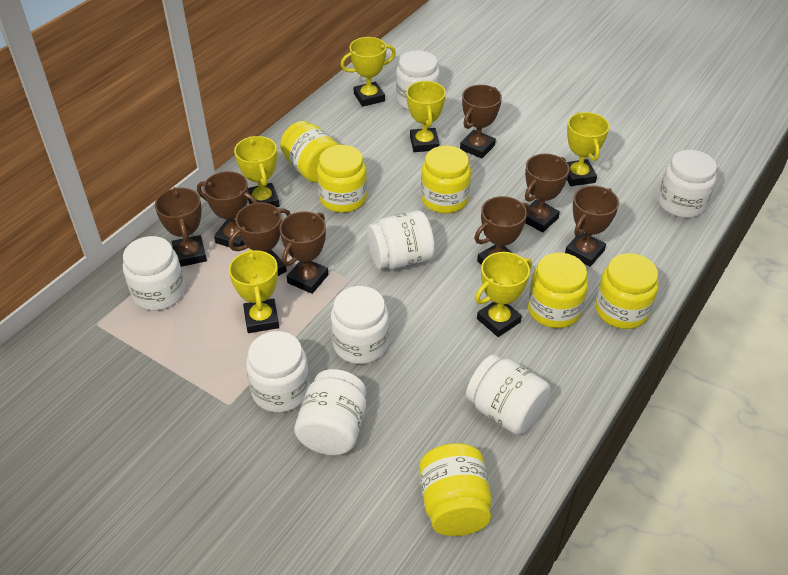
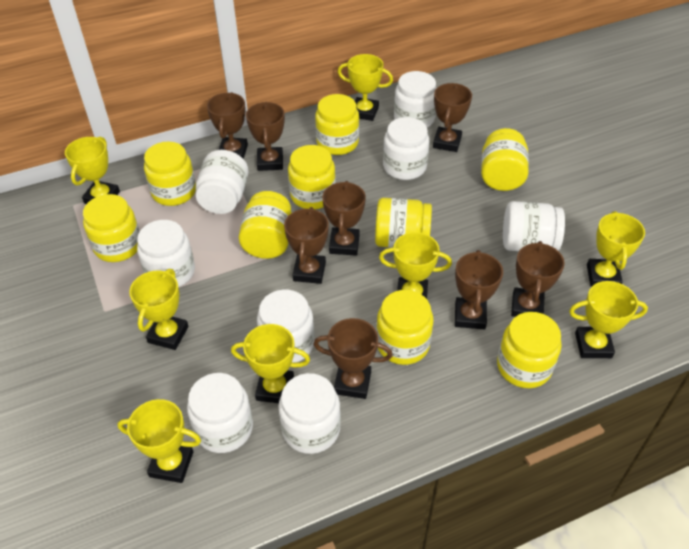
yellow jar: 6 -> 9
yellow trophy: 6 -> 8

